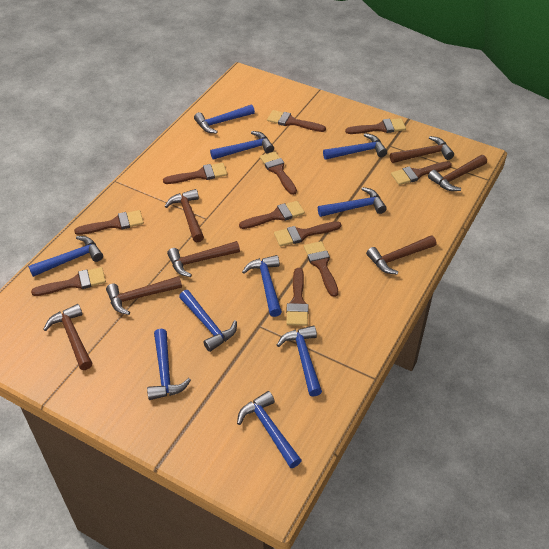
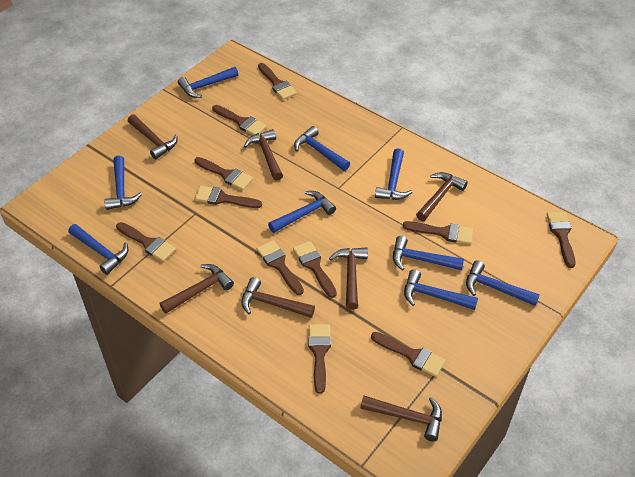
blue hammer: 10 -> 9

